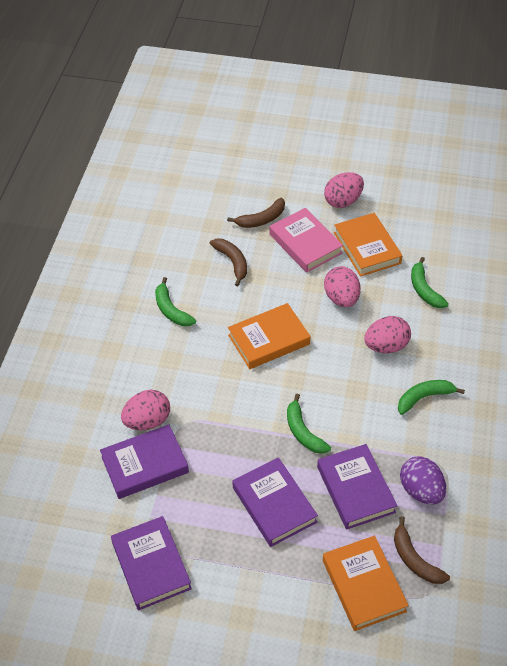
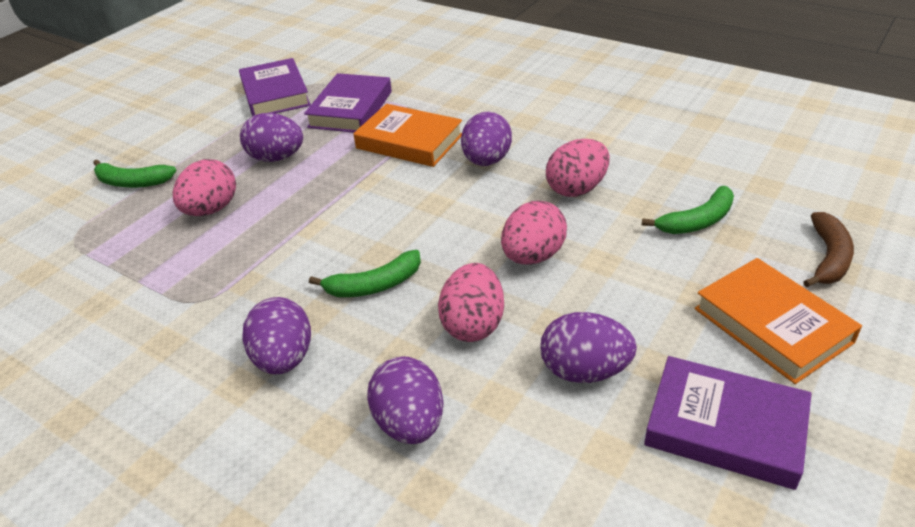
brown banana: 3 -> 1
green banana: 4 -> 3
orange book: 3 -> 2
pink book: 1 -> 0
purple book: 4 -> 3
purple egg: 1 -> 5

